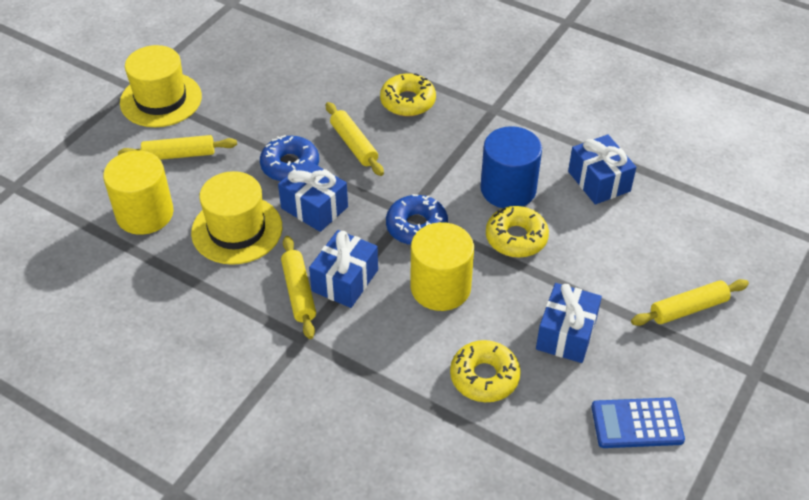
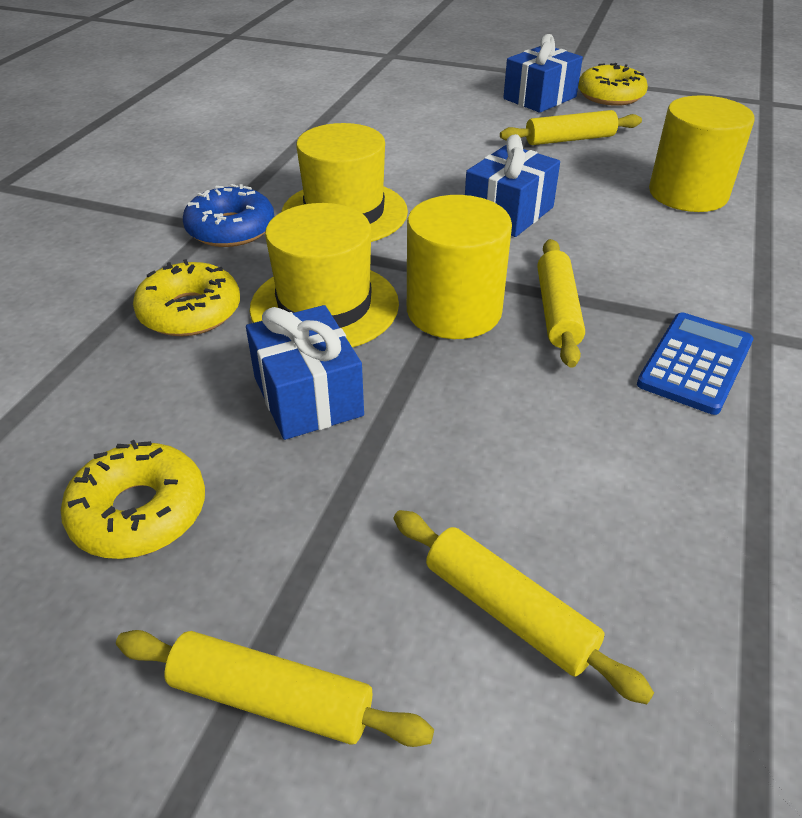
blue cylinder: 1 -> 0
blue donut: 2 -> 1
blue gift: 4 -> 3

